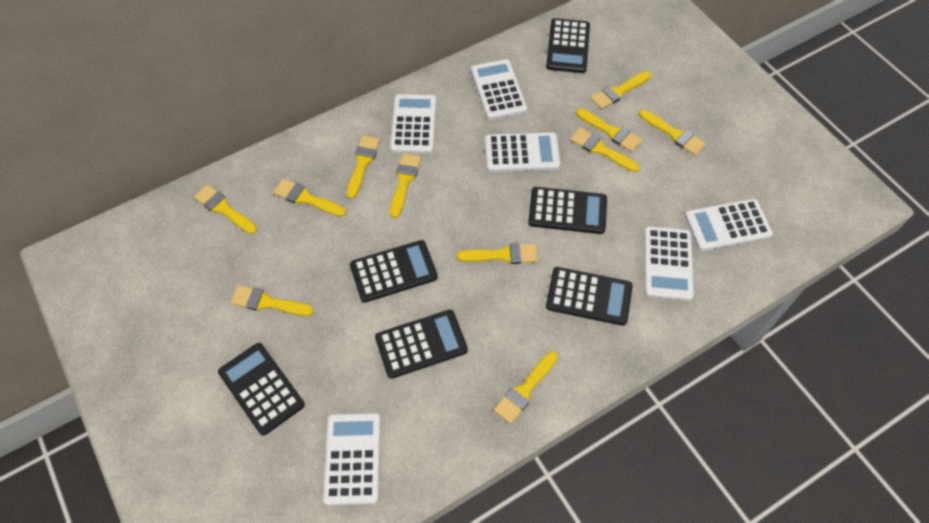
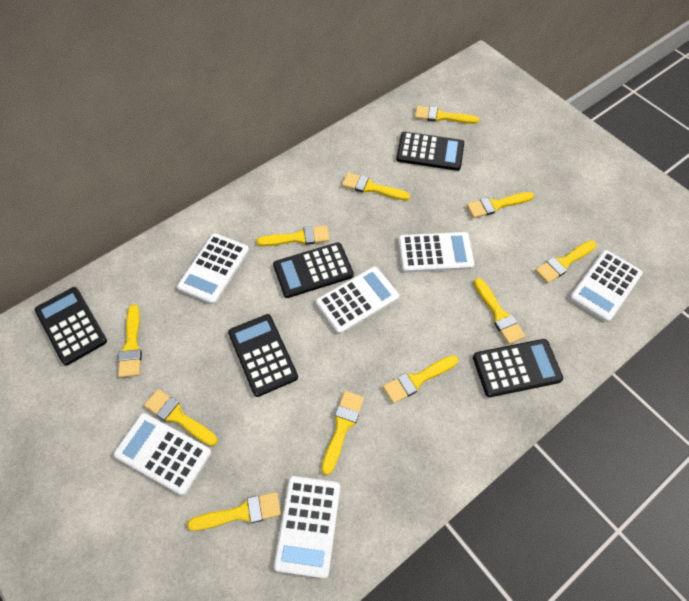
black calculator: 6 -> 5

